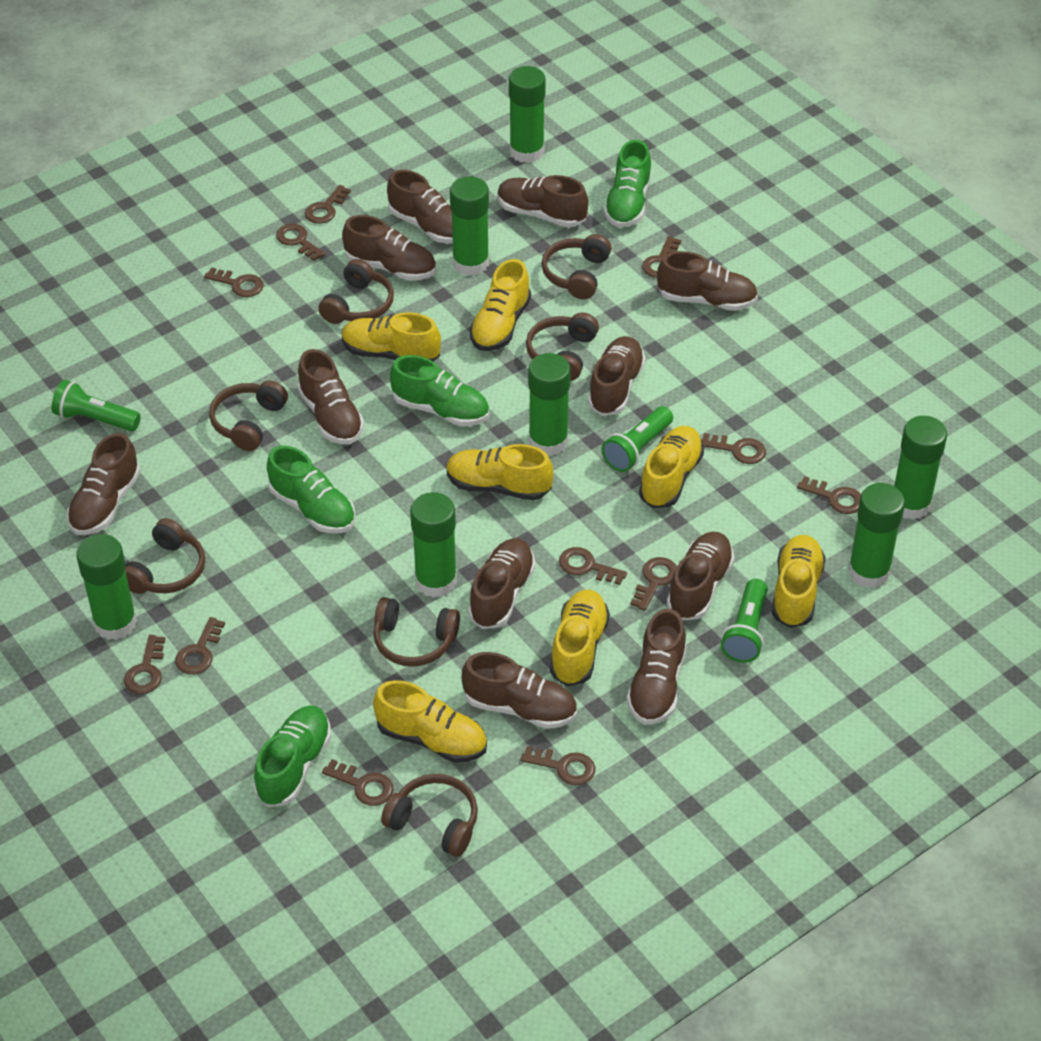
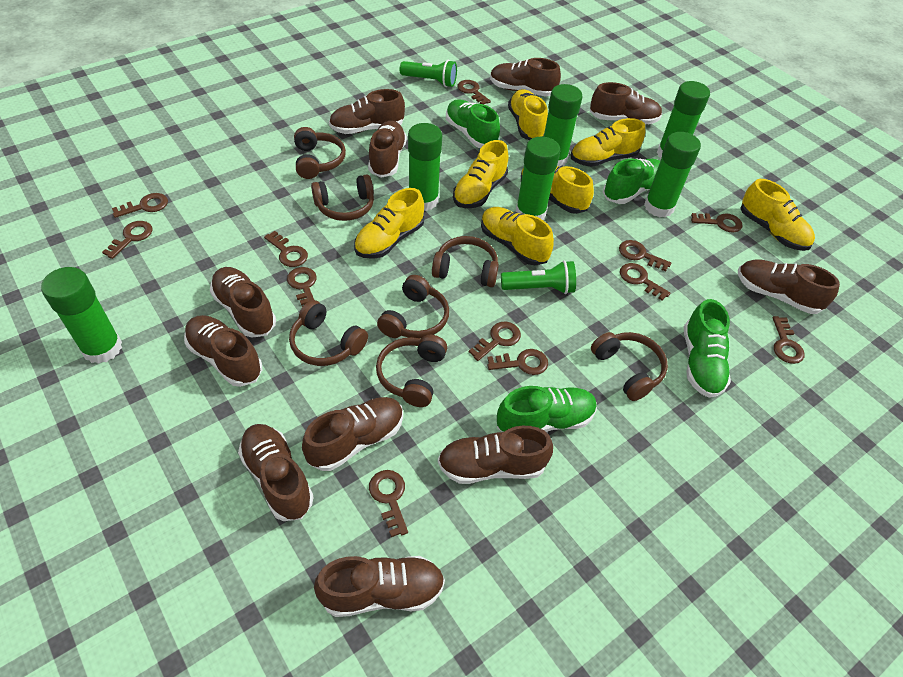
green flashlight: 3 -> 2
green glue stick: 7 -> 6

